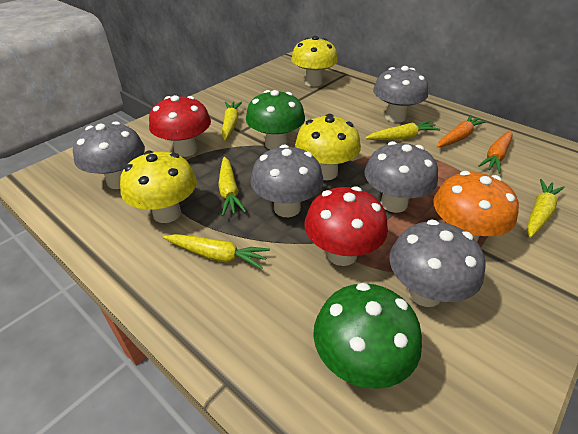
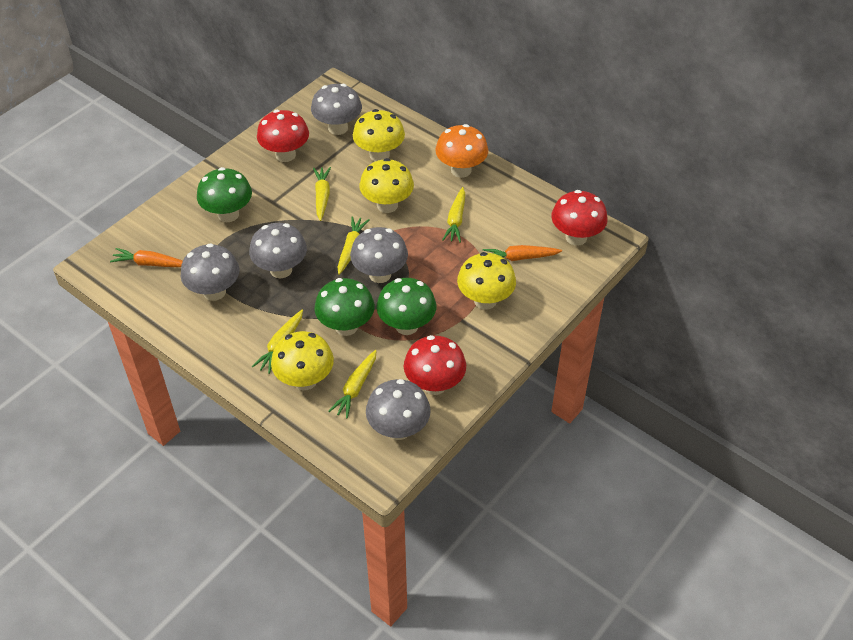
green mushroom: 2 -> 3
red mushroom: 2 -> 3
yellow mushroom: 3 -> 4

